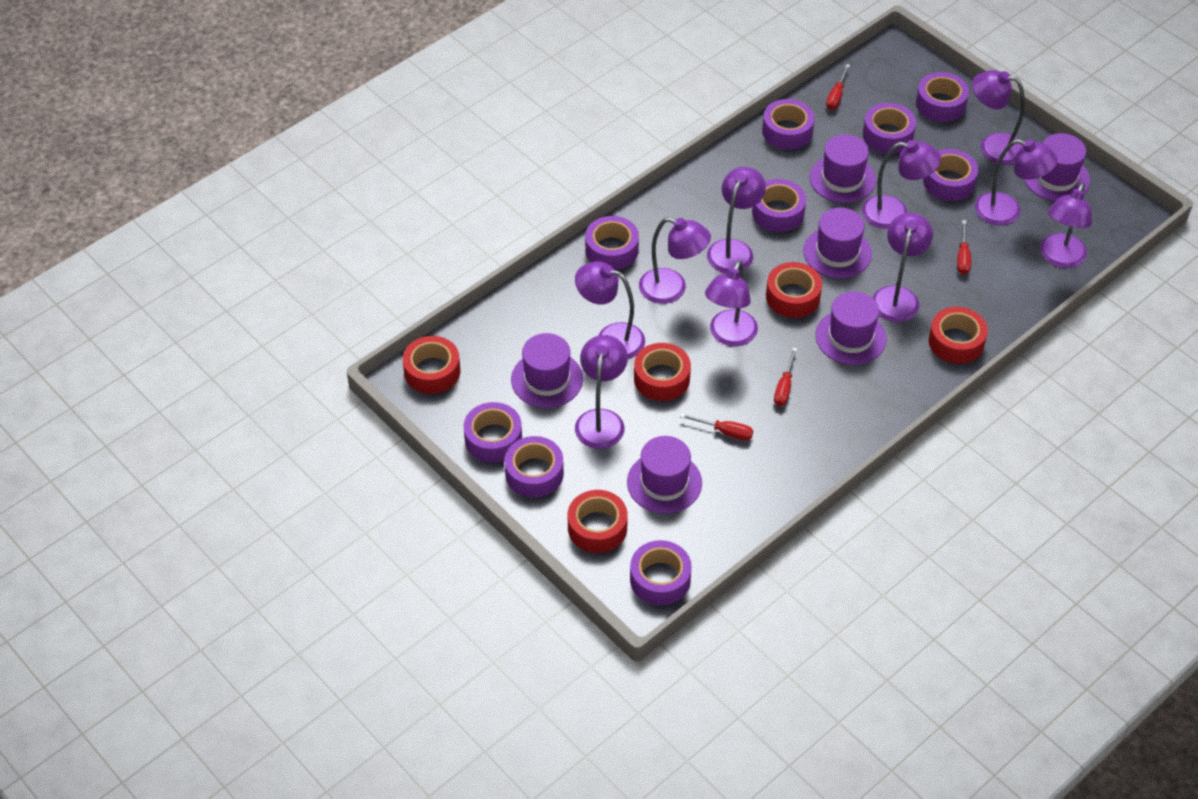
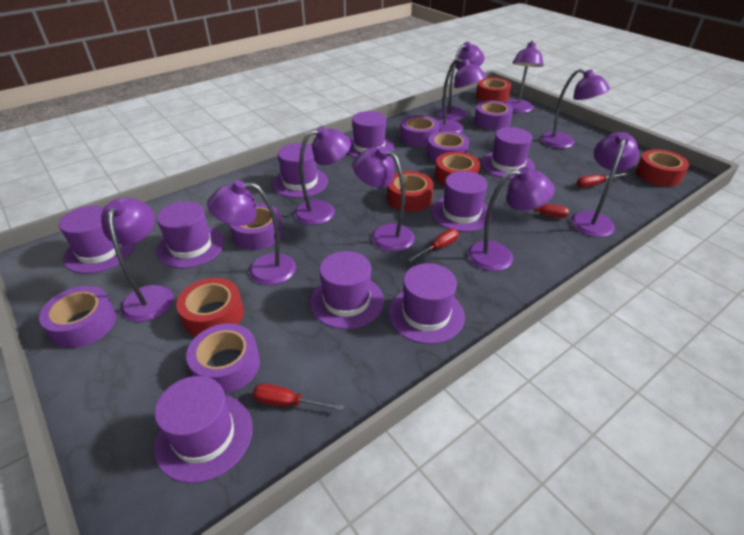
purple hat: 6 -> 9
purple tape: 9 -> 6

